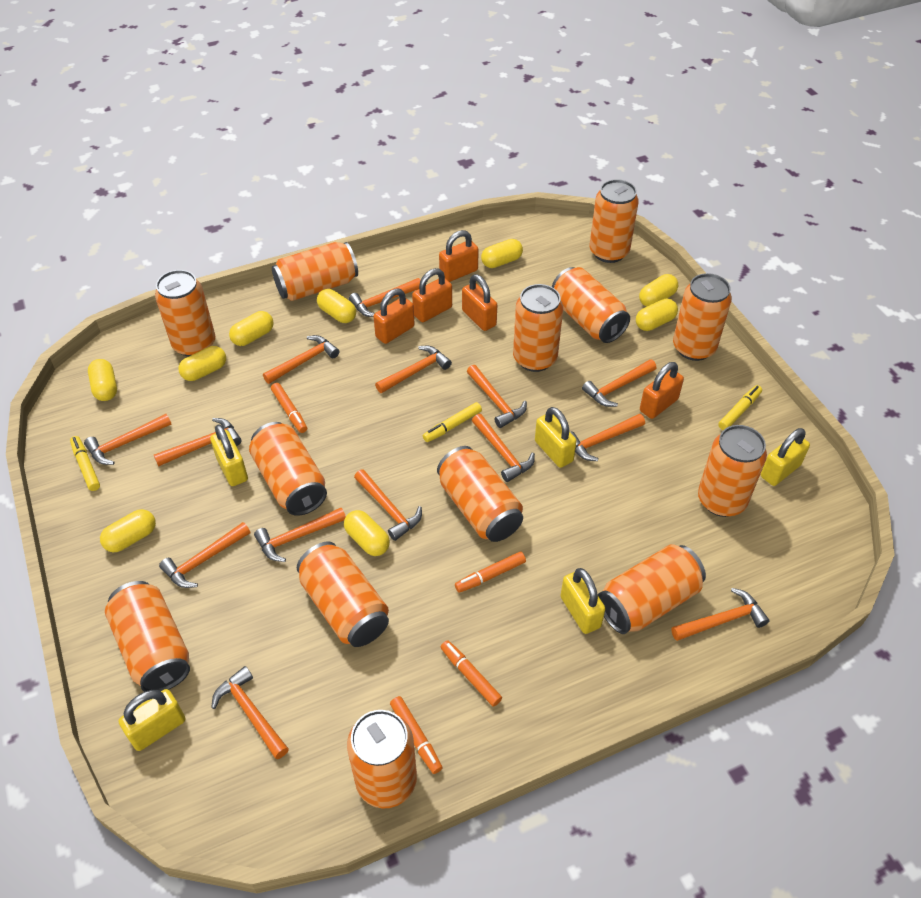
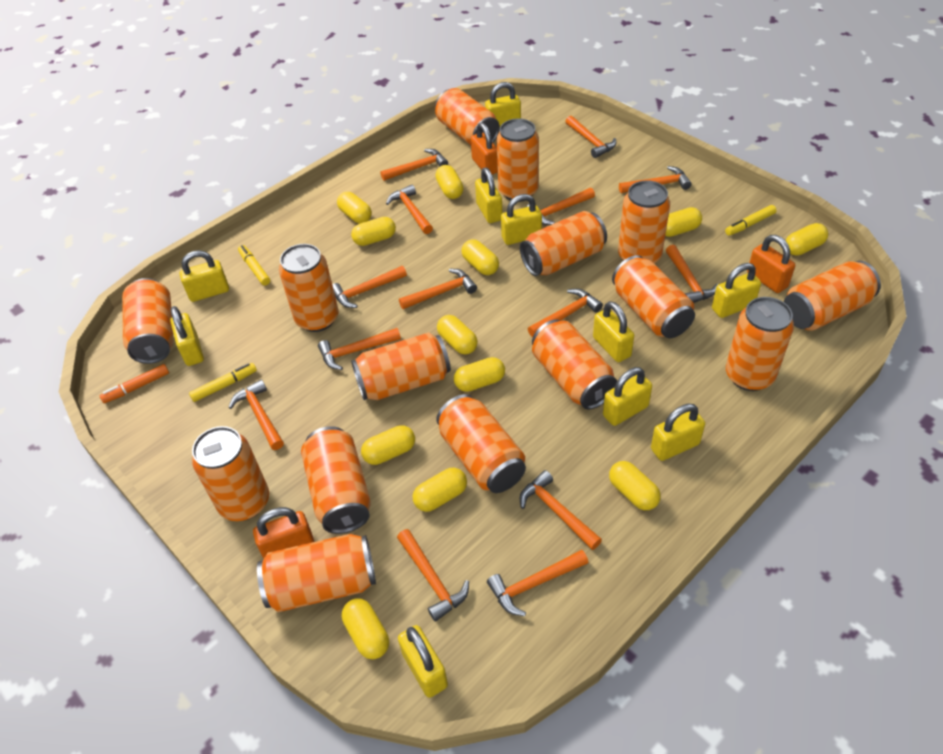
orange can: 13 -> 15
orange marker: 4 -> 1
orange padlock: 5 -> 3
yellow capsule: 9 -> 12
yellow padlock: 5 -> 10

